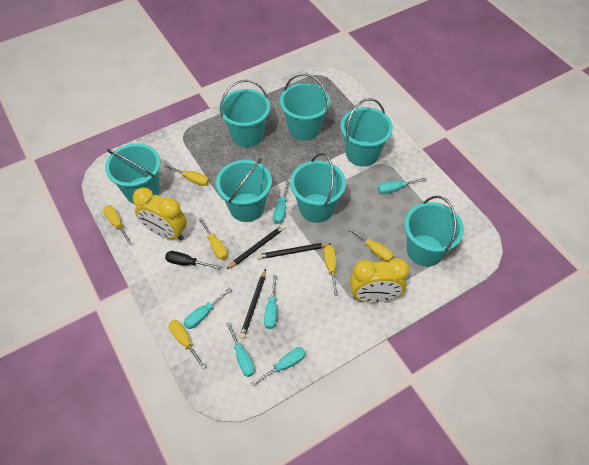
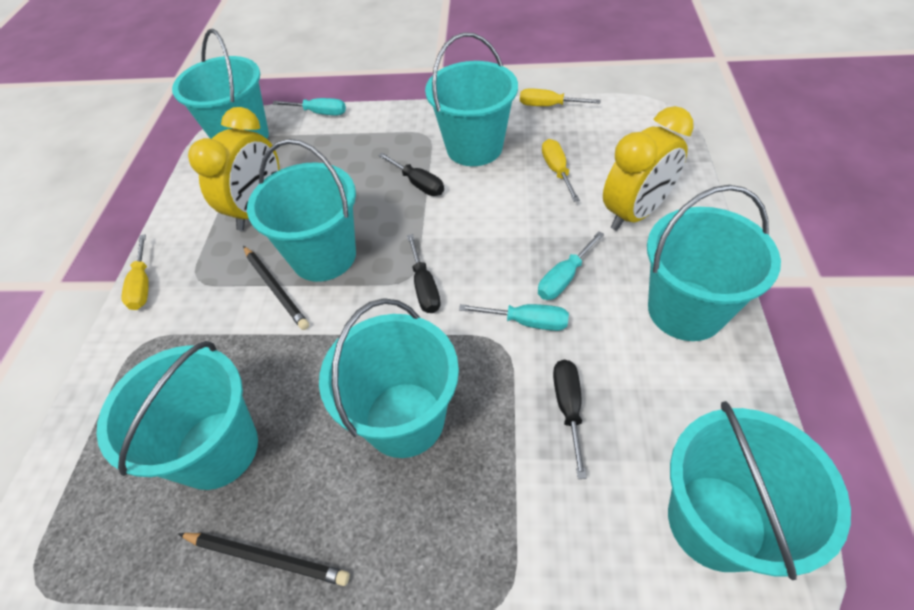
black pencil: 3 -> 2
black screwdriver: 1 -> 3
turquoise screwdriver: 6 -> 3
yellow screwdriver: 6 -> 3

